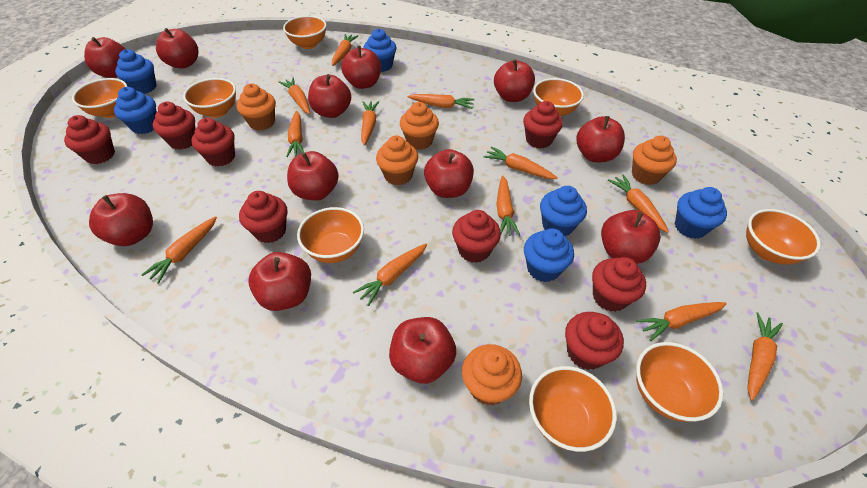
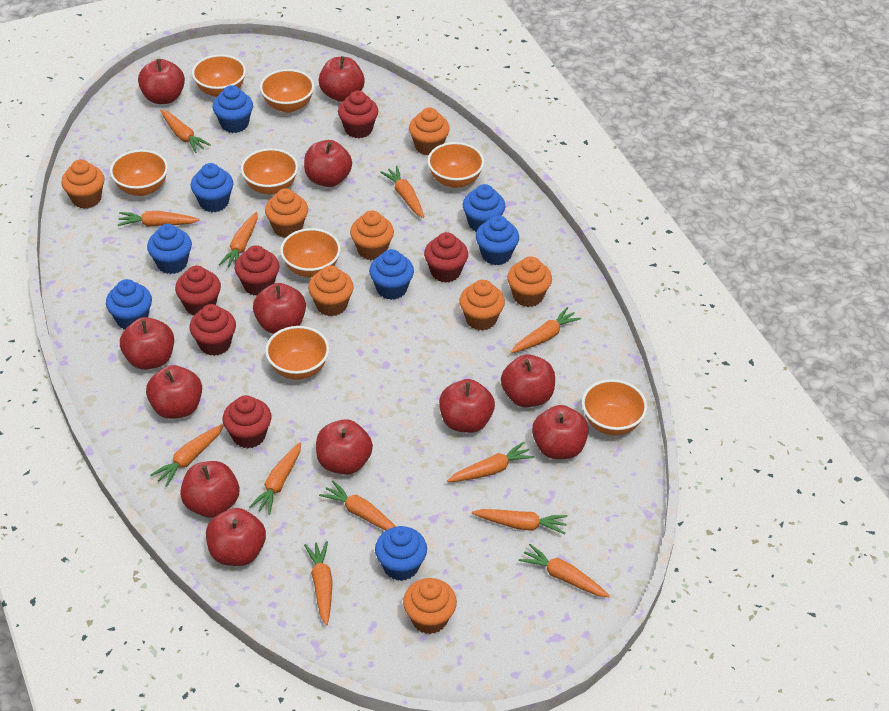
blue cupcake: 6 -> 8
orange cupcake: 5 -> 8
red cupcake: 8 -> 6

